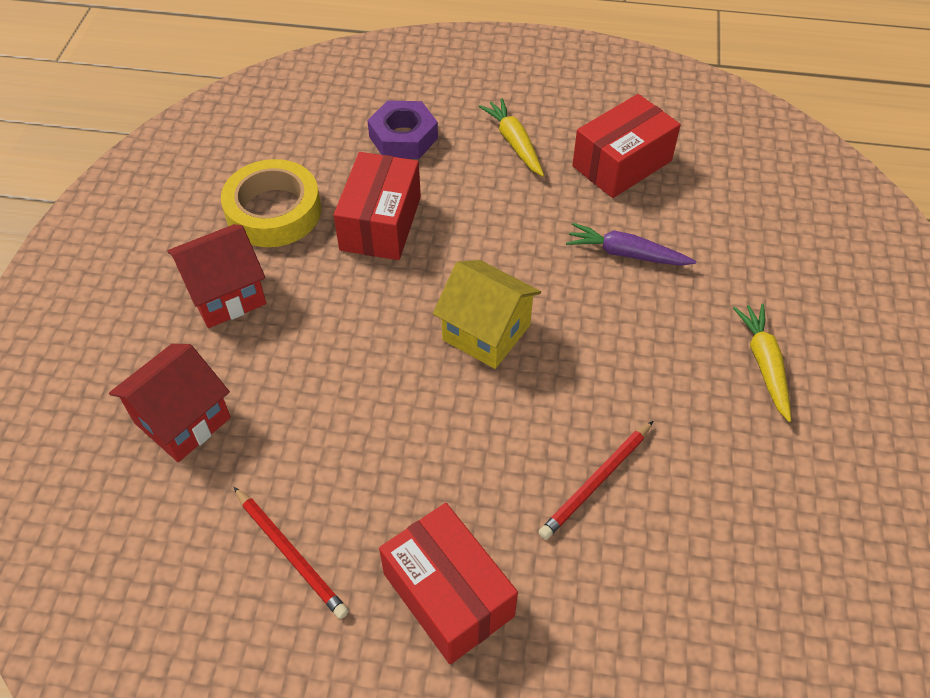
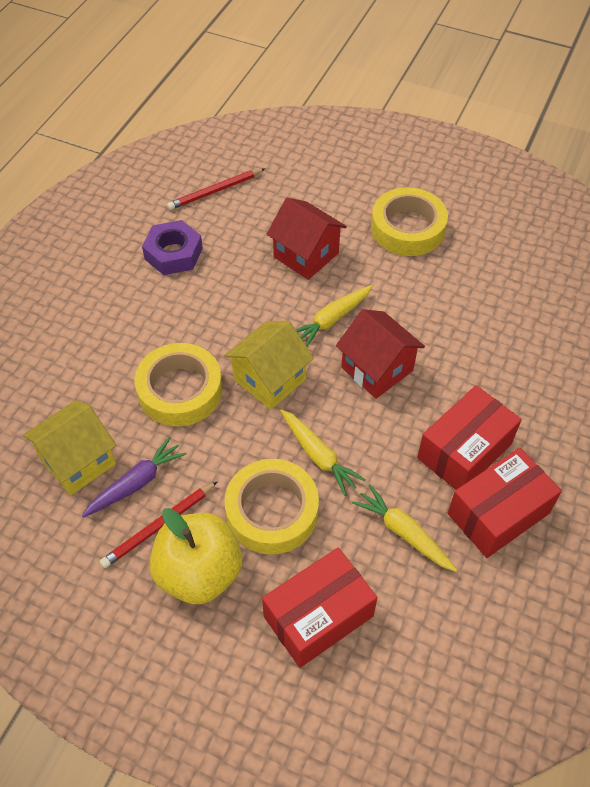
yellow apple: 0 -> 1
yellow carrot: 2 -> 3
yellow house: 1 -> 2
yellow tape: 1 -> 3

